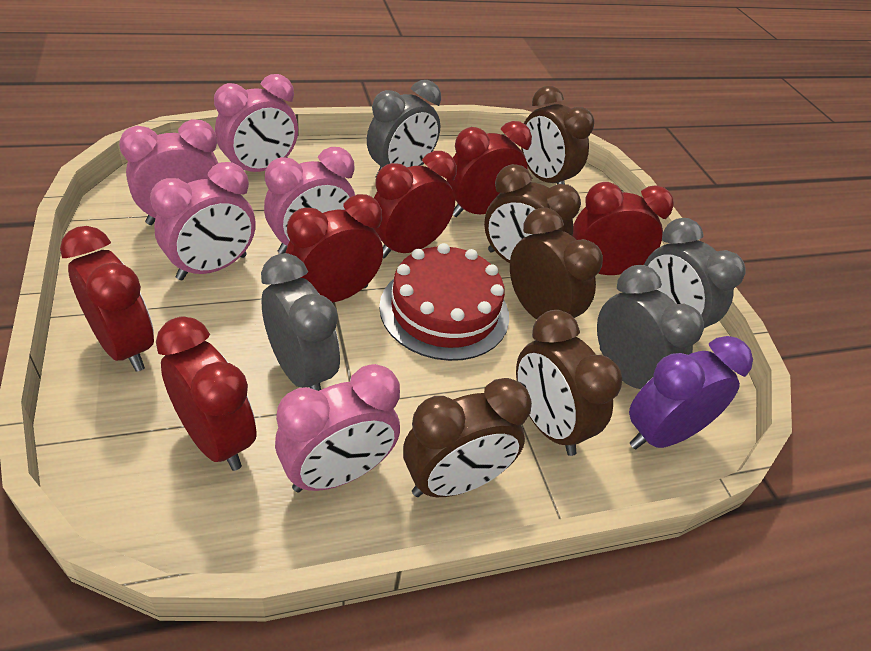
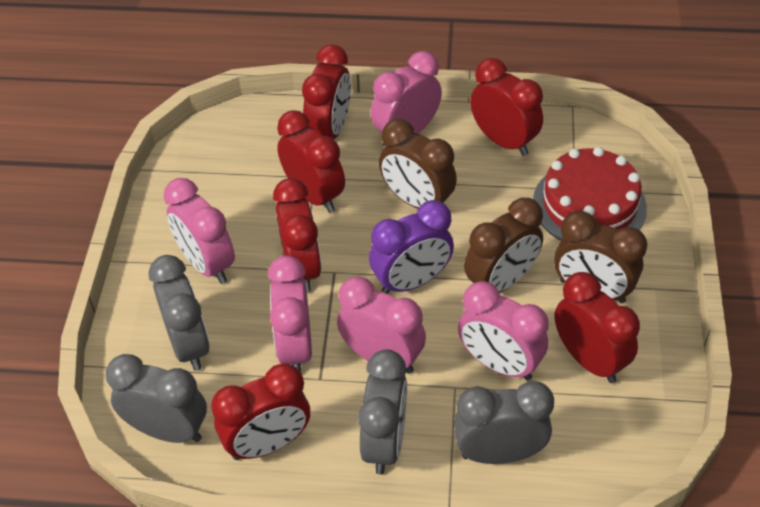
brown clock: 5 -> 3

